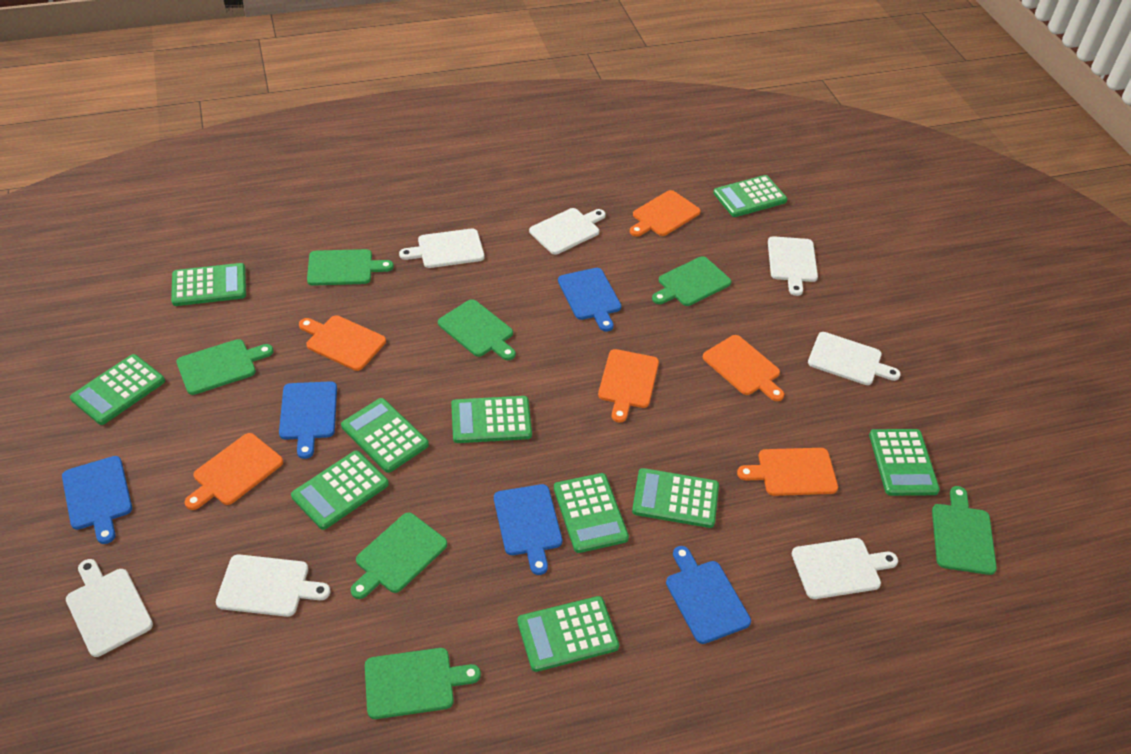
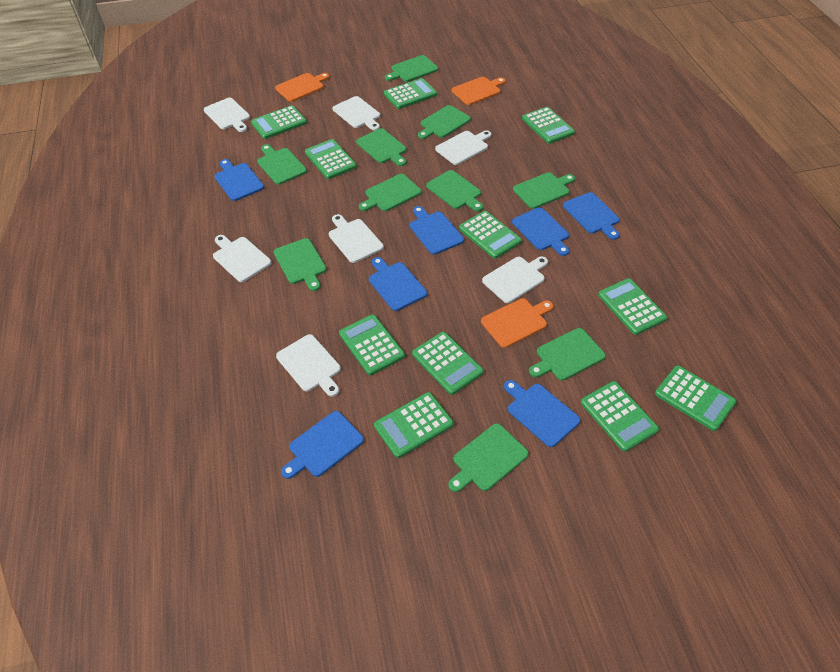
blue cutting board: 5 -> 7
green calculator: 10 -> 11
green cutting board: 7 -> 10
orange cutting board: 6 -> 3

